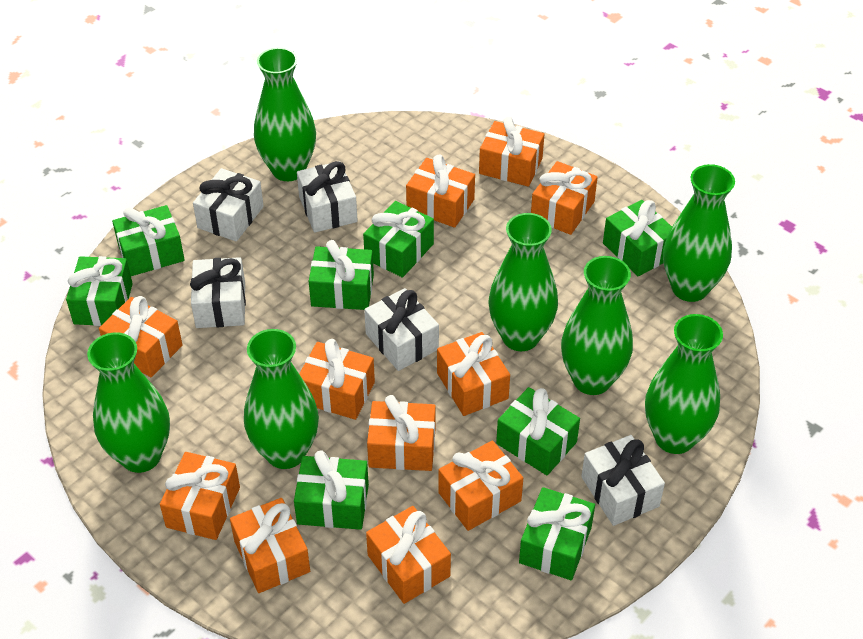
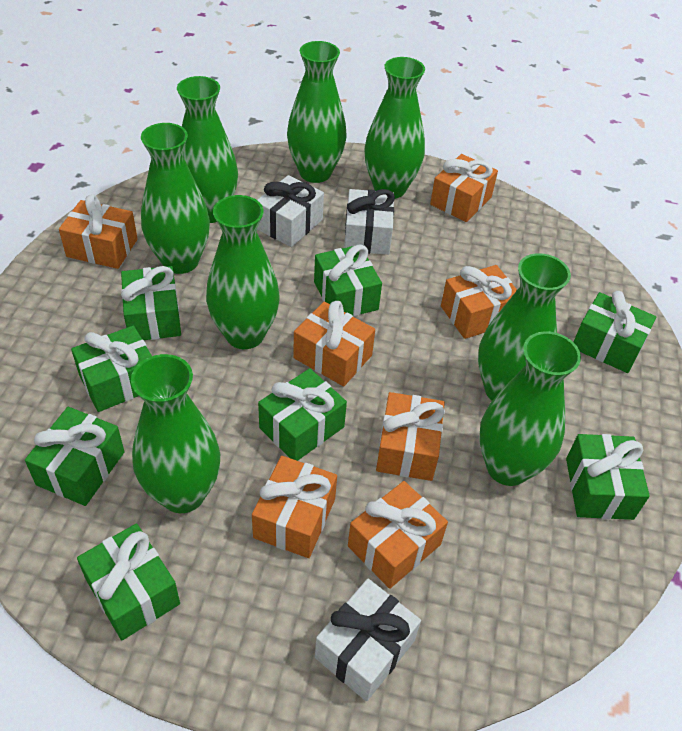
green vase: 7 -> 8
orange gift: 11 -> 7
white gift: 5 -> 3

